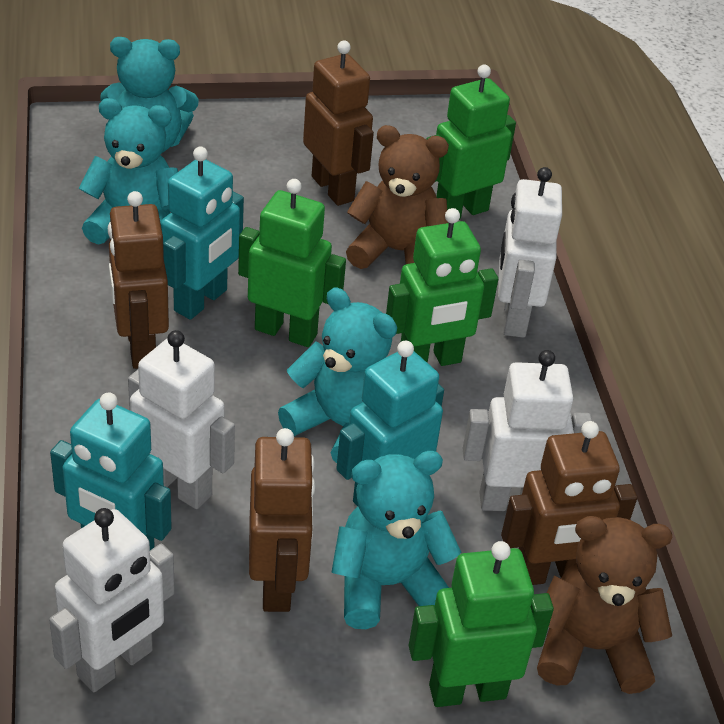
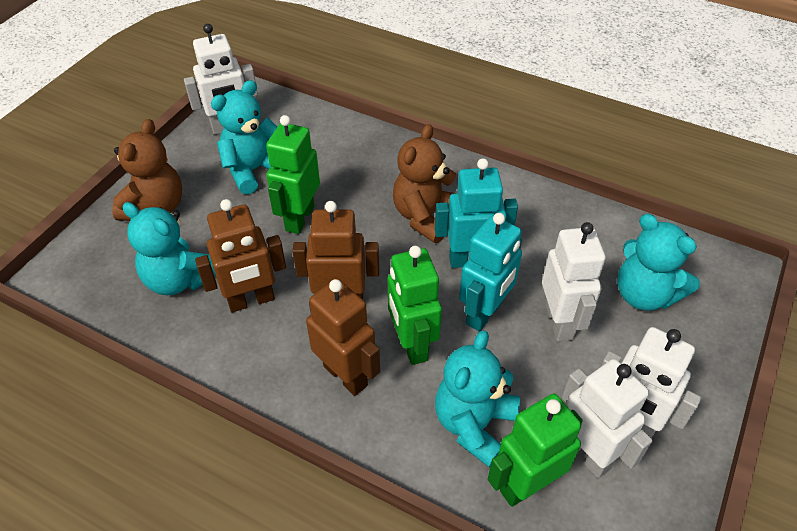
brown robot: 4 -> 3
green robot: 4 -> 3
turquoise robot: 3 -> 2

